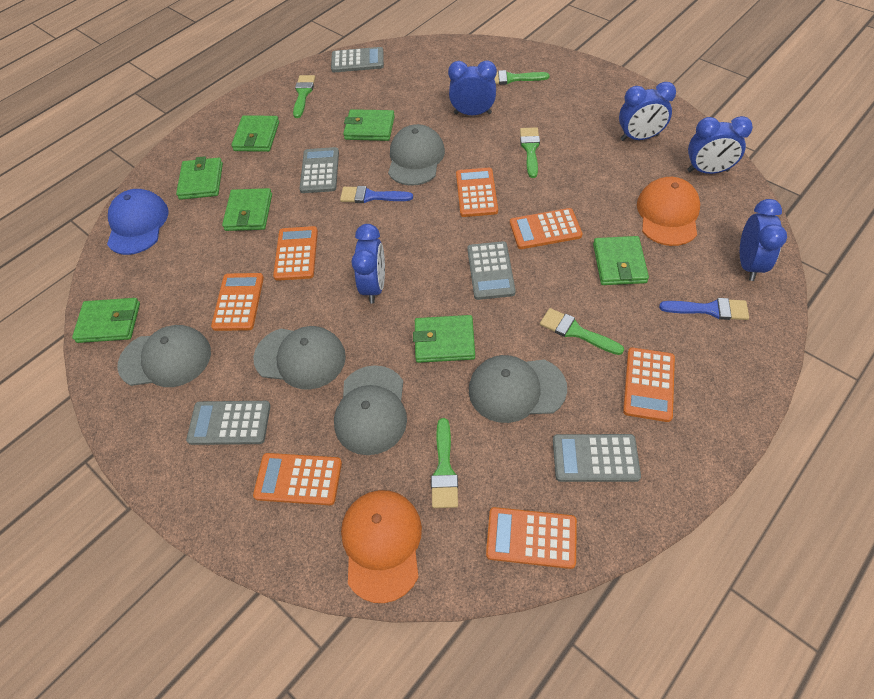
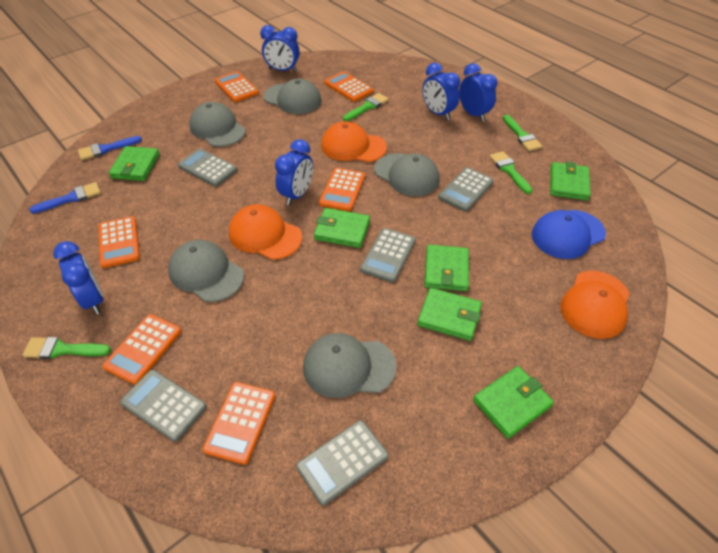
green brush: 5 -> 4
green wallet: 7 -> 6
orange calculator: 7 -> 6
orange cap: 2 -> 3

